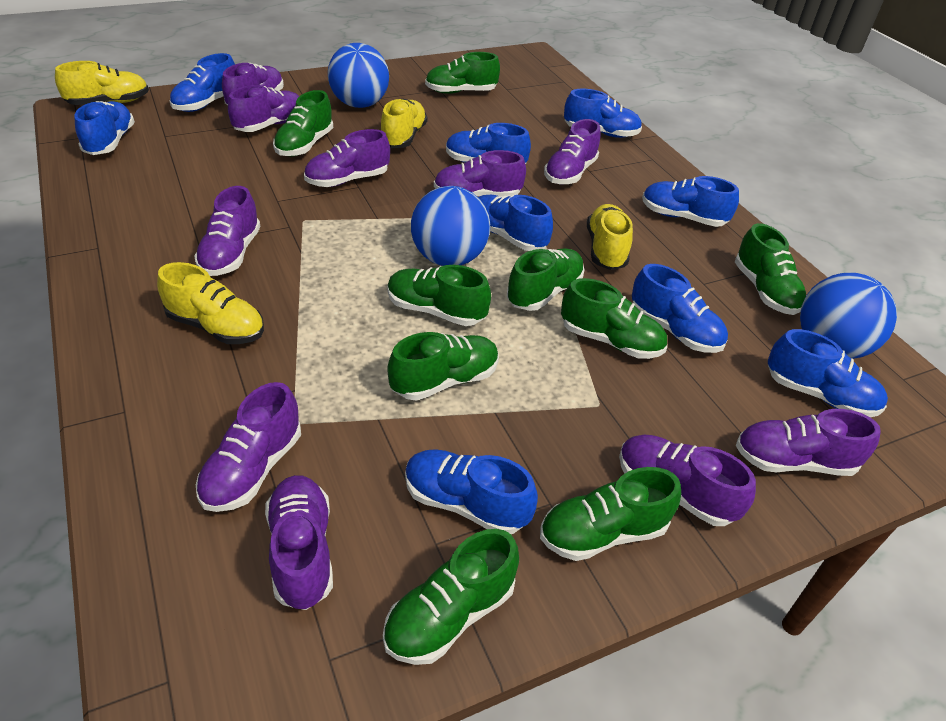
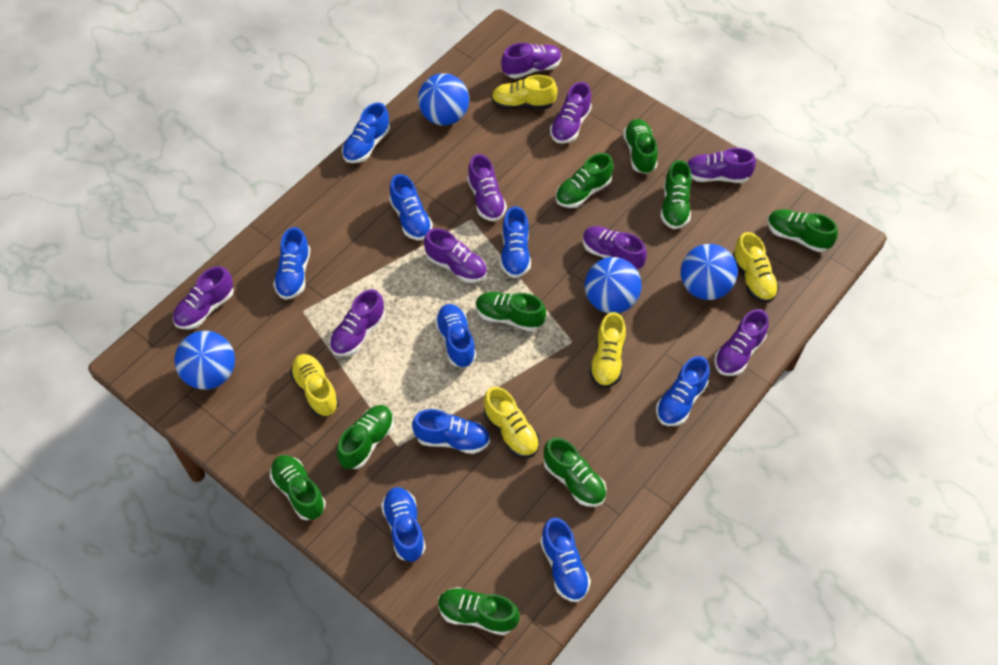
blue ball: 3 -> 4
purple shoe: 10 -> 9
yellow shoe: 4 -> 5

